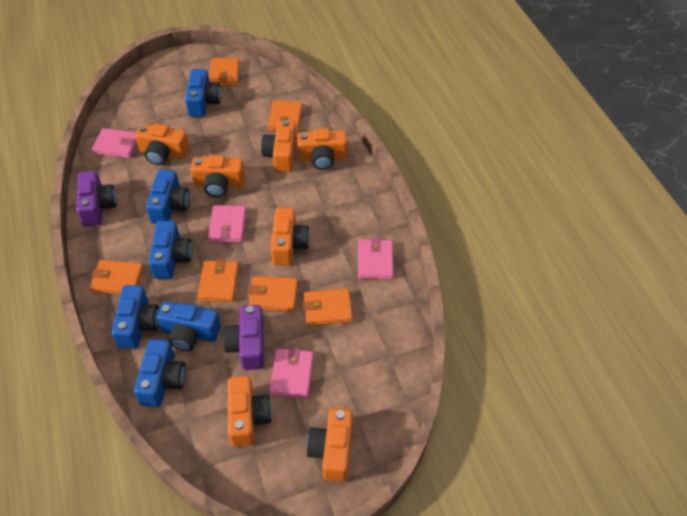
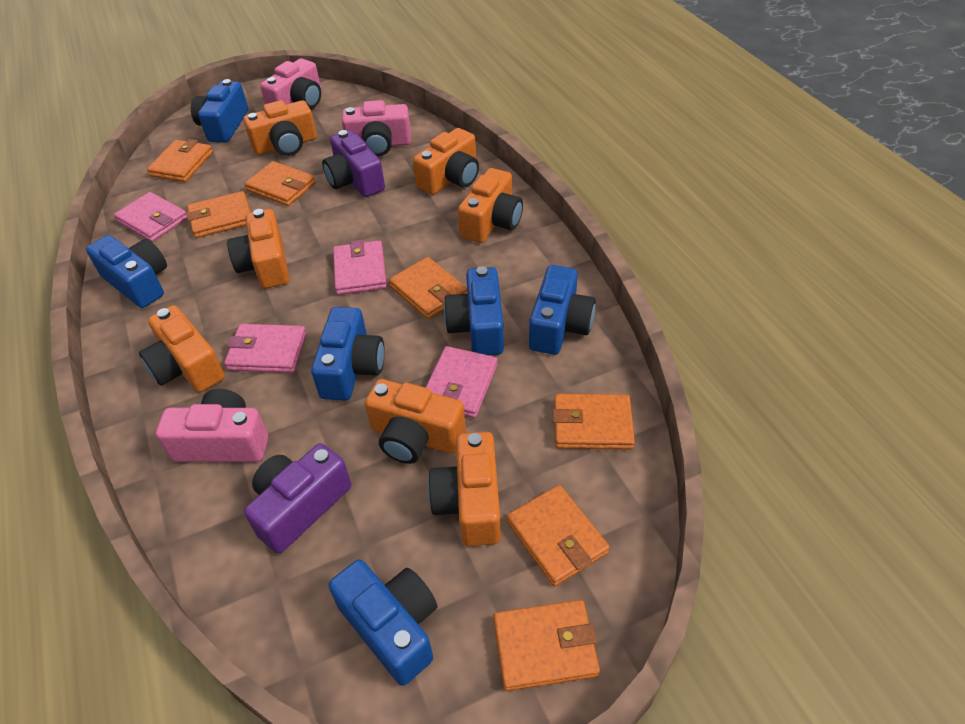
orange wallet: 6 -> 7
pink camera: 0 -> 3

